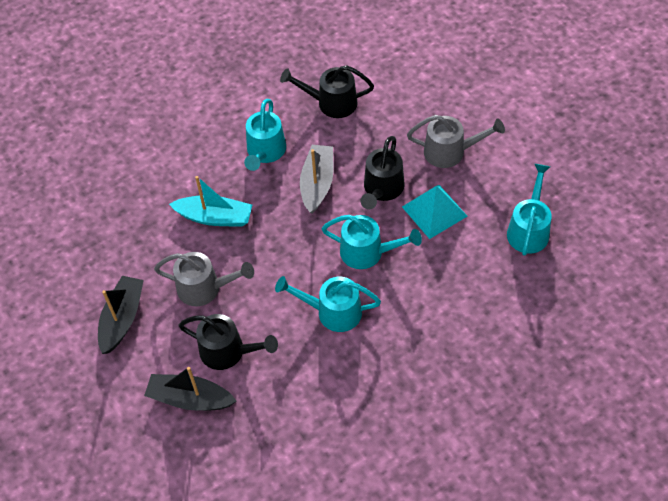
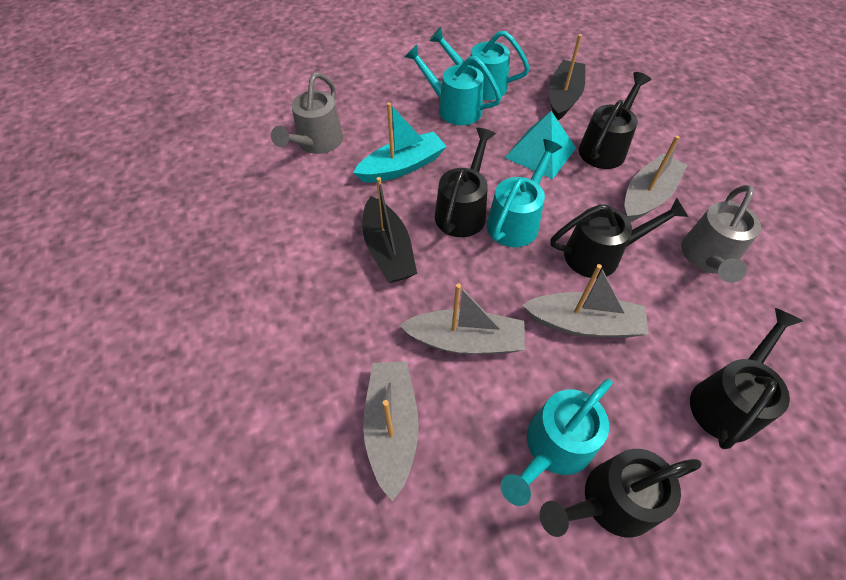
black watering can: 3 -> 5
grey boat: 1 -> 4

